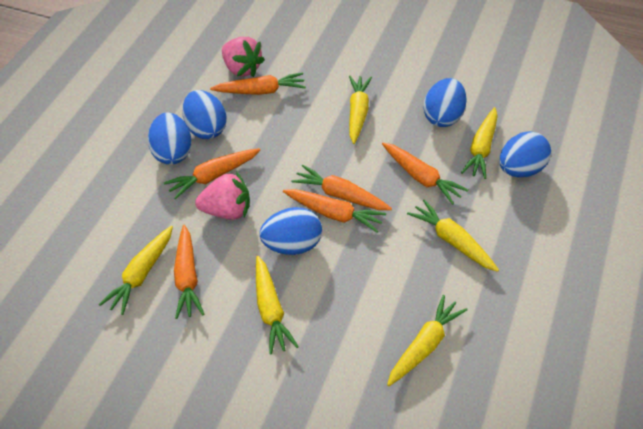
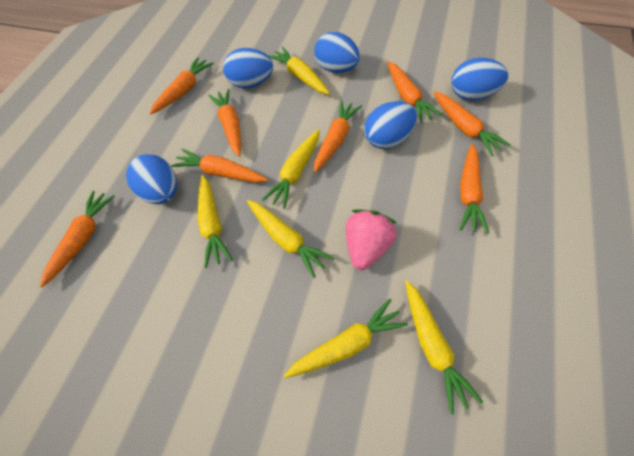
orange carrot: 6 -> 8
pink strawberry: 2 -> 1

